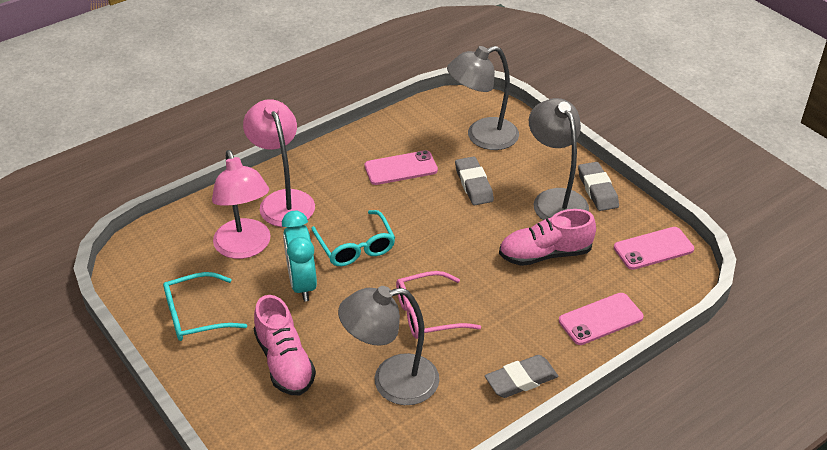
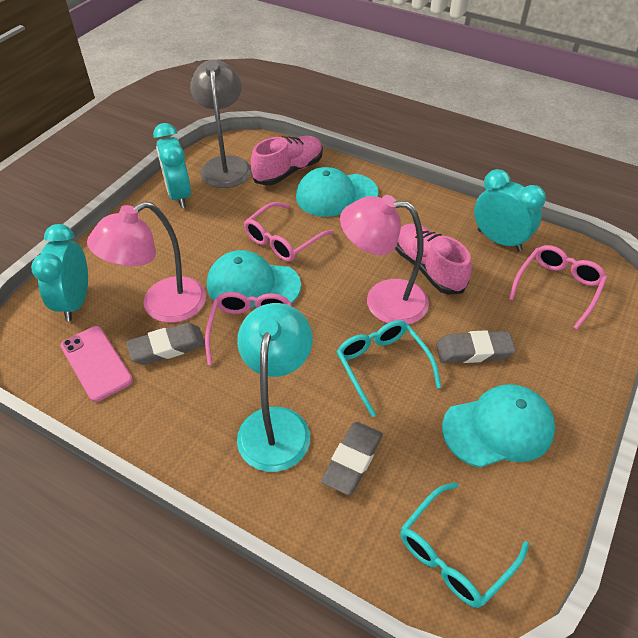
grey lamp: 3 -> 1
pink glasses: 1 -> 3
pink phone: 3 -> 1
turquoise cap: 0 -> 3
turquoise clock: 1 -> 3
turquoise lamp: 0 -> 1

